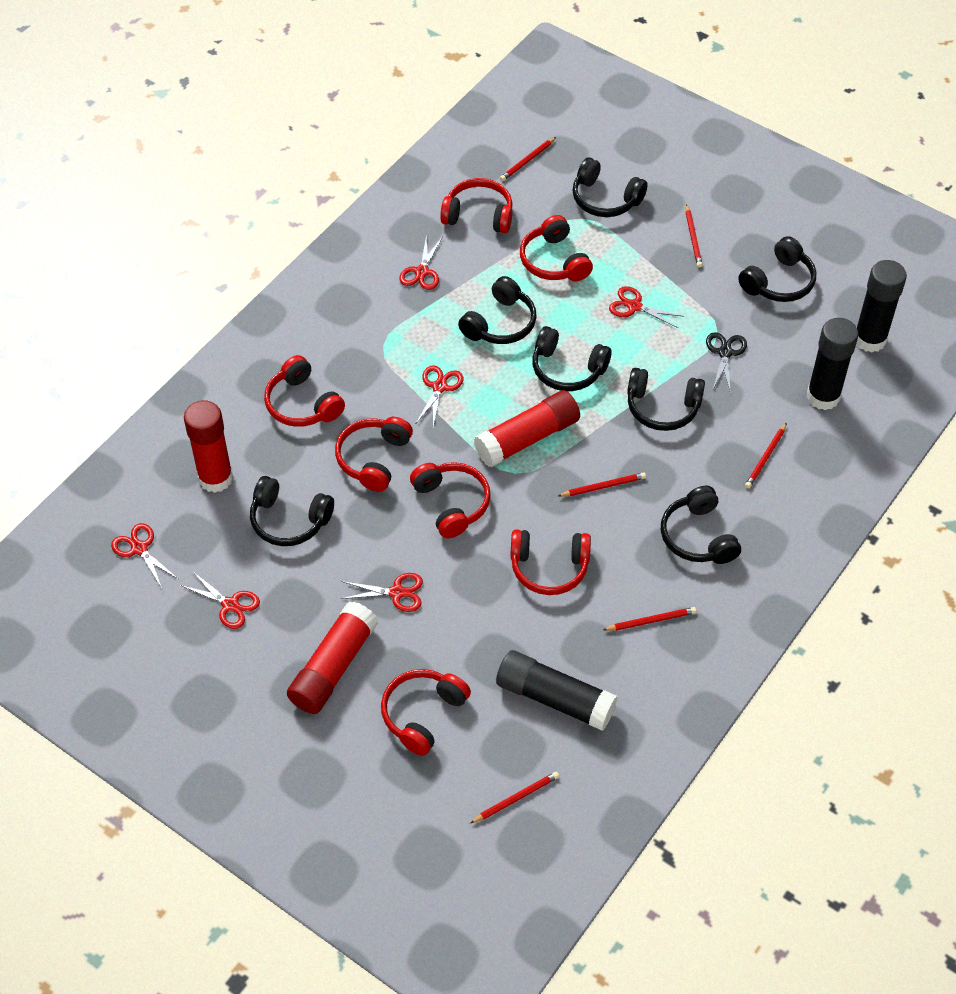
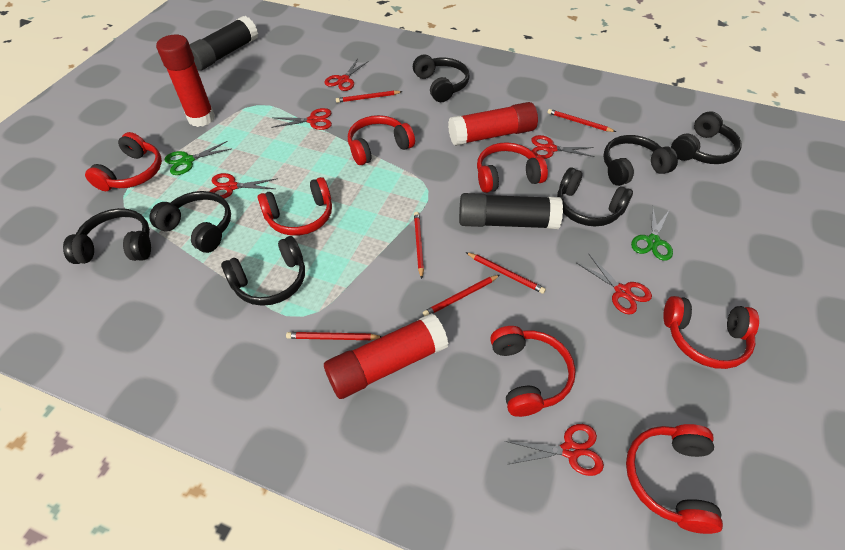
black glue stick: 3 -> 2
black scissors: 1 -> 0
green scissors: 0 -> 2

